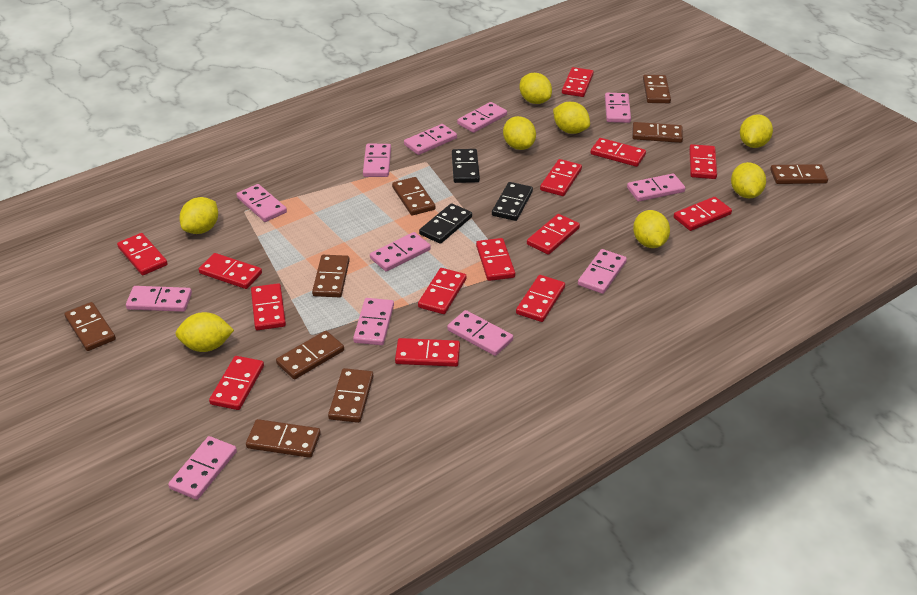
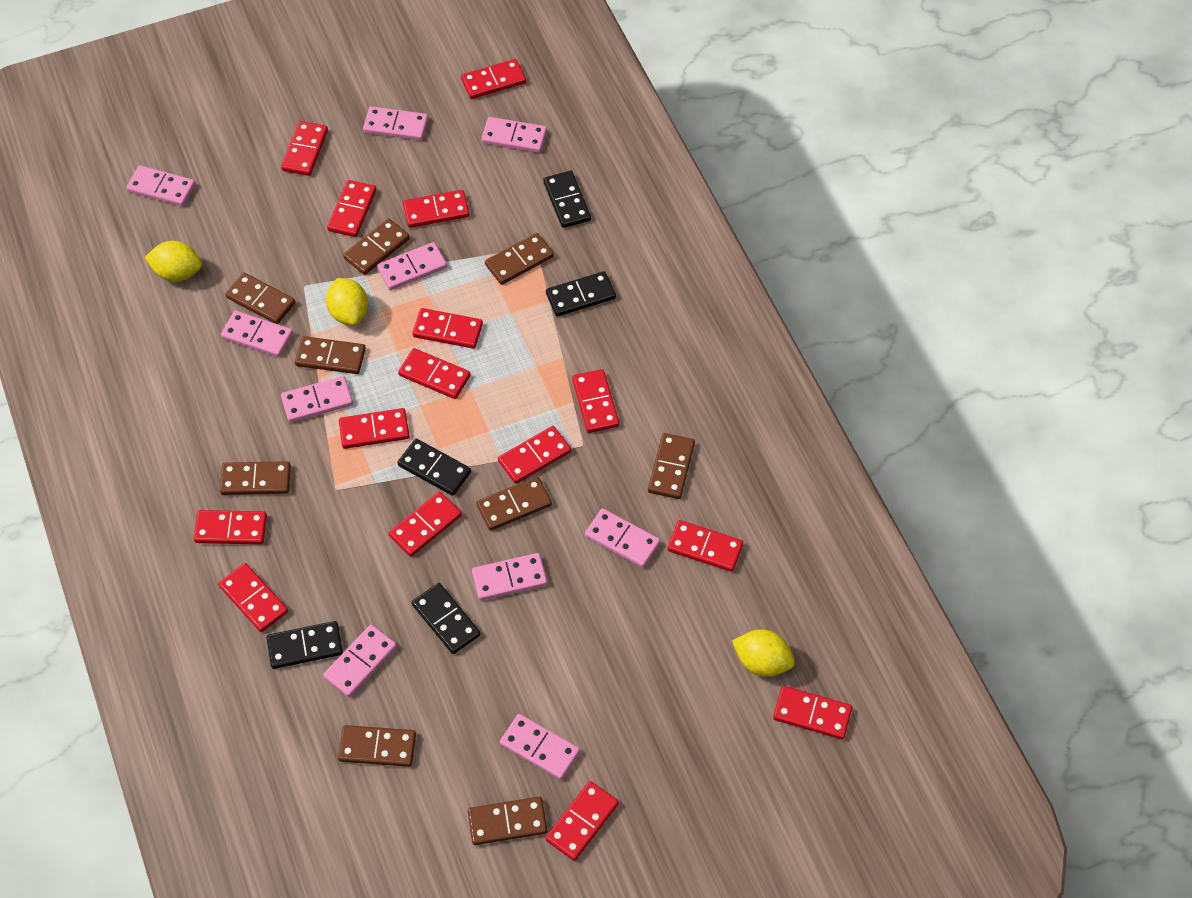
black domino: 3 -> 5
pink domino: 12 -> 10
red domino: 14 -> 15
yellow lemon: 8 -> 3

